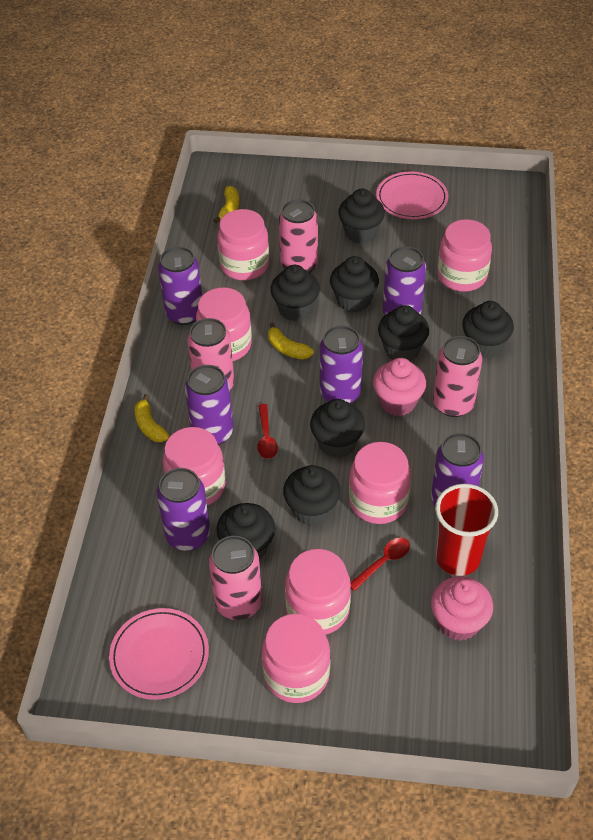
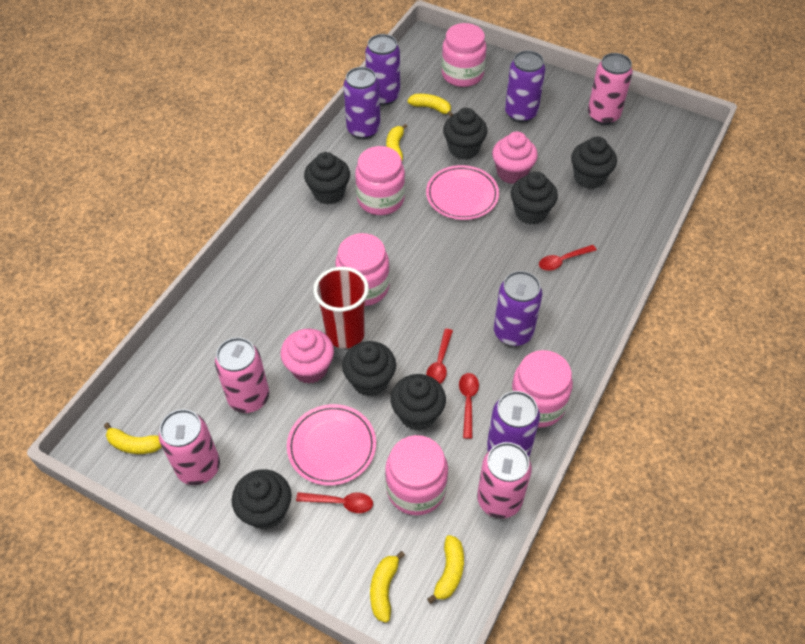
black cupcake: 8 -> 7
pink jar: 7 -> 5
purple can: 6 -> 5
red spoon: 2 -> 4
yellow banana: 3 -> 5

